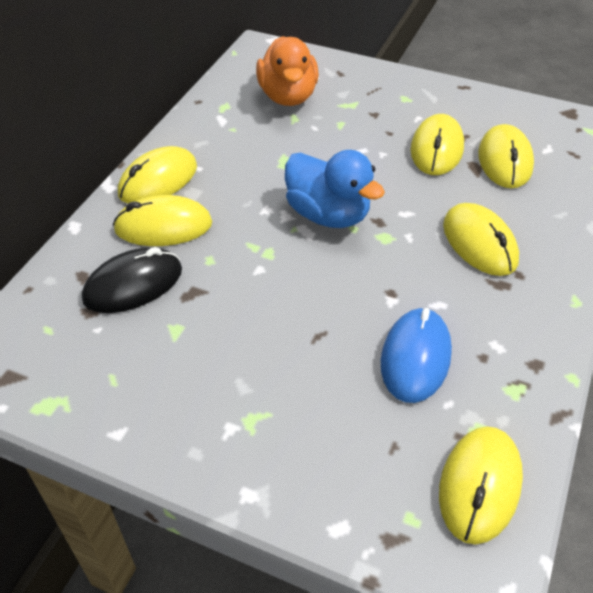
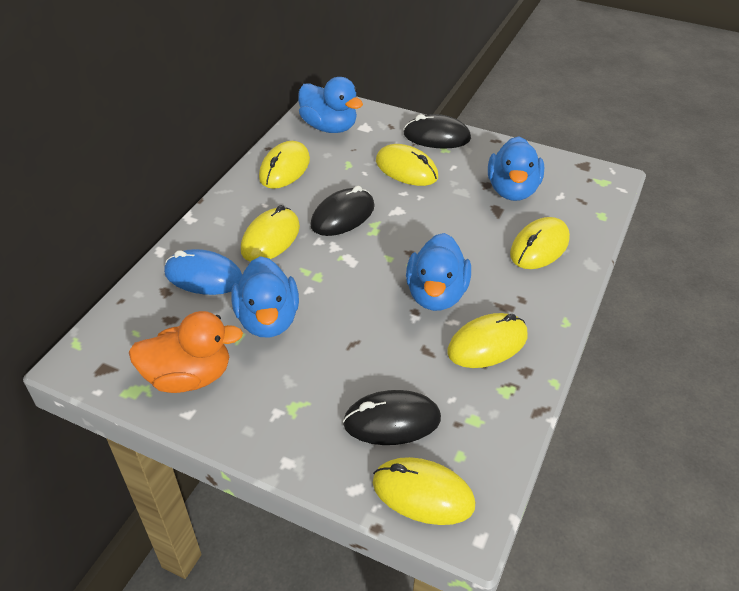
black mouse: 1 -> 3
blue duck: 1 -> 4

